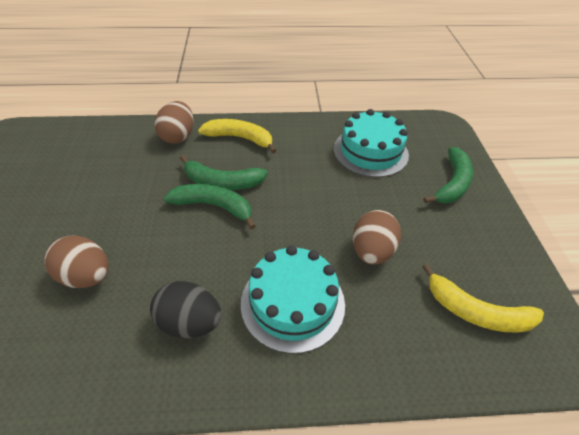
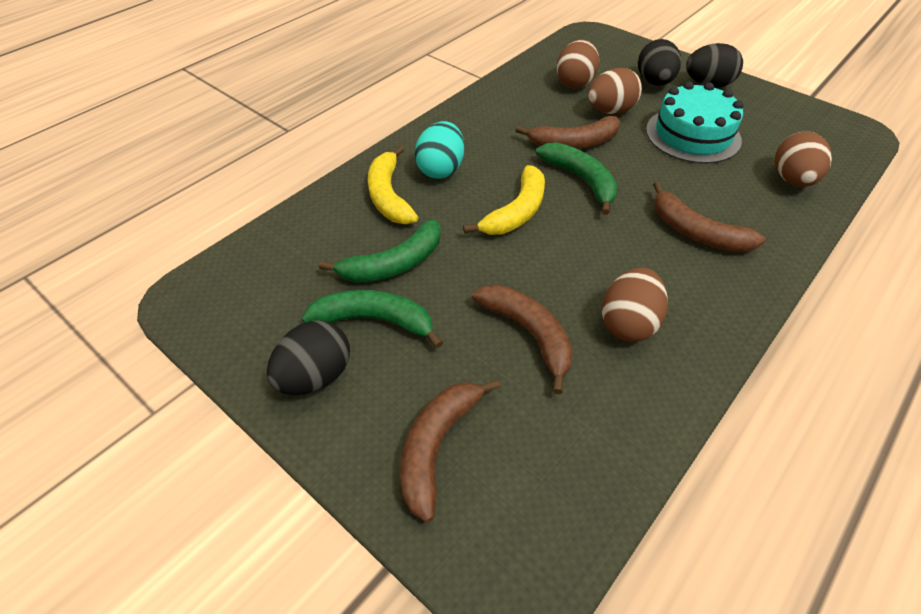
black egg: 1 -> 3
brown banana: 0 -> 4
brown egg: 3 -> 4
turquoise cake: 2 -> 1
turquoise egg: 0 -> 1

